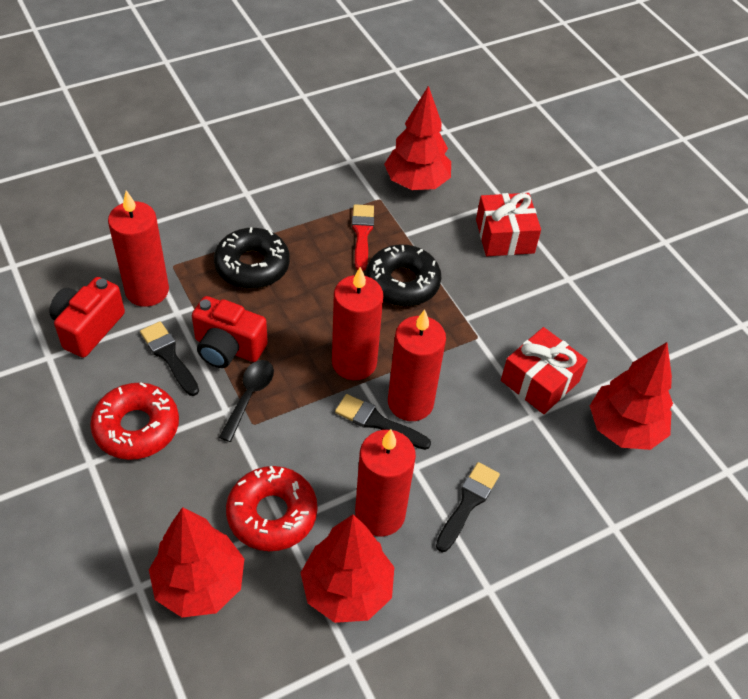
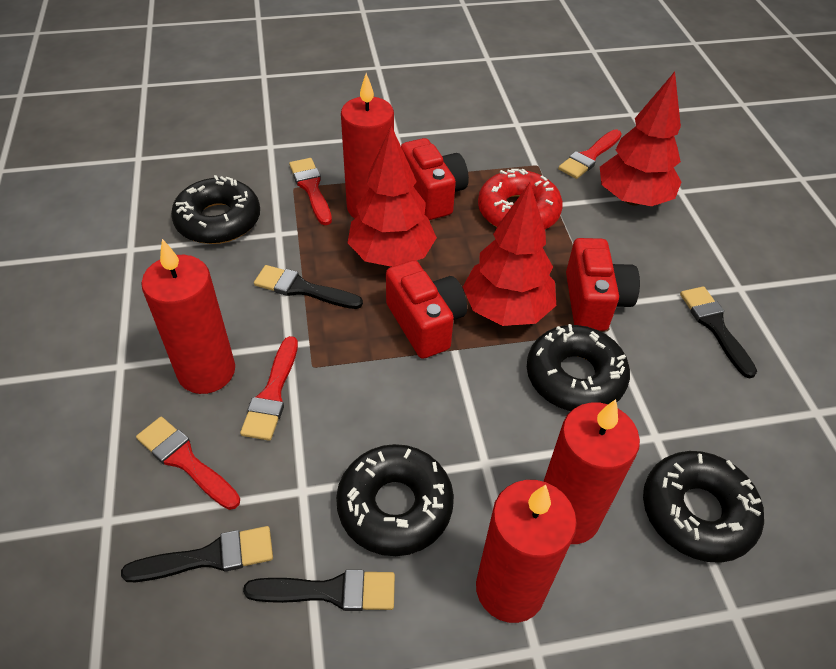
black brush: 3 -> 4
black donut: 2 -> 4
black spoon: 1 -> 0
red brush: 1 -> 4
red camera: 2 -> 3
red donut: 2 -> 1
red gift: 2 -> 0
red tree: 4 -> 3

